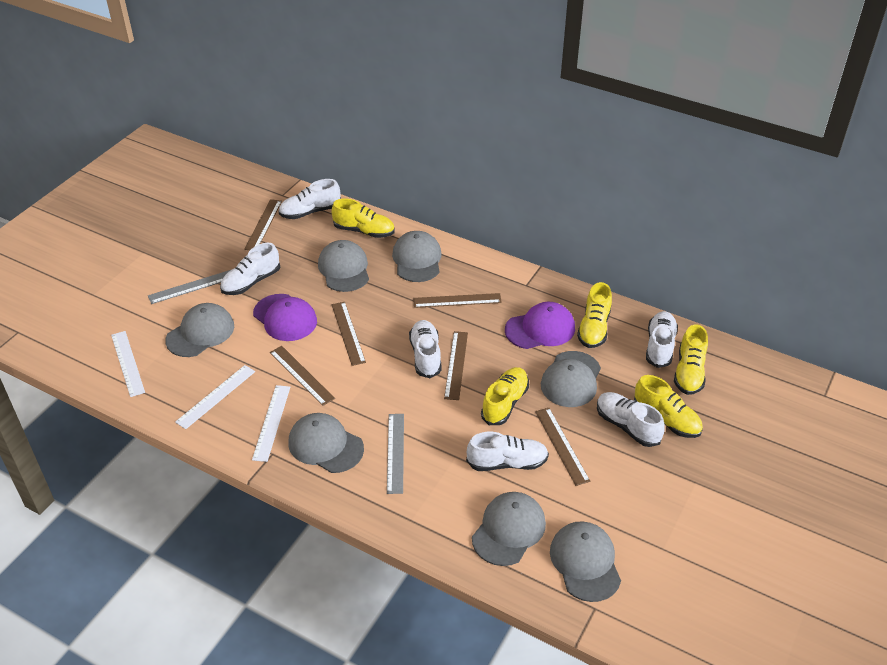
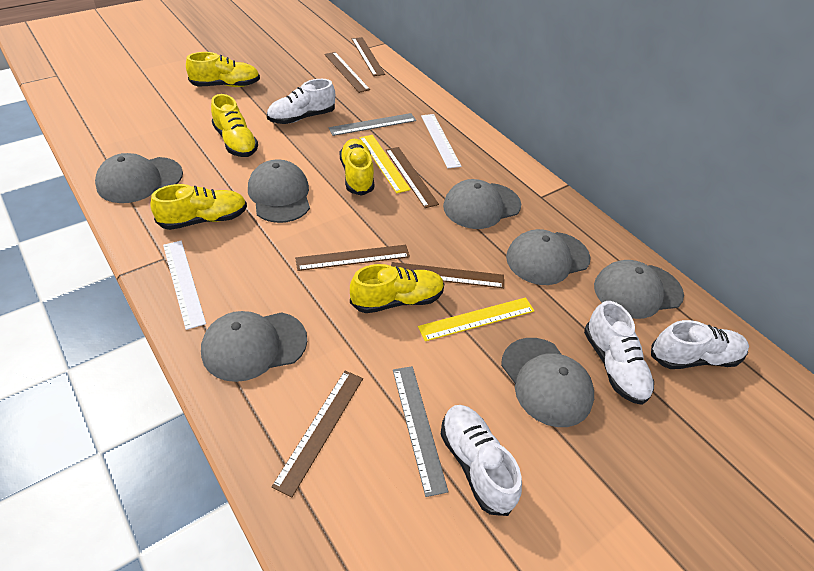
purple cap: 2 -> 0
white ruler: 3 -> 2
white shoe: 6 -> 4
yellow ruler: 0 -> 2

